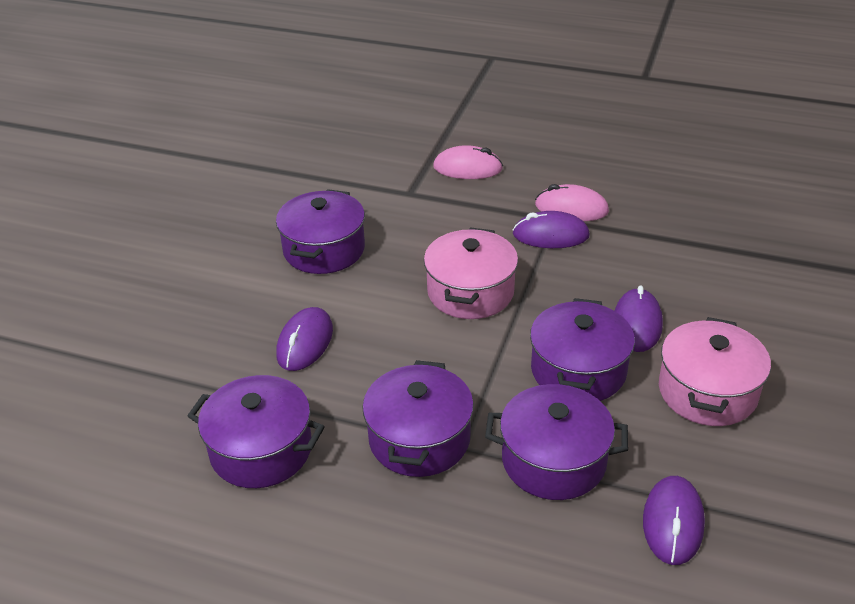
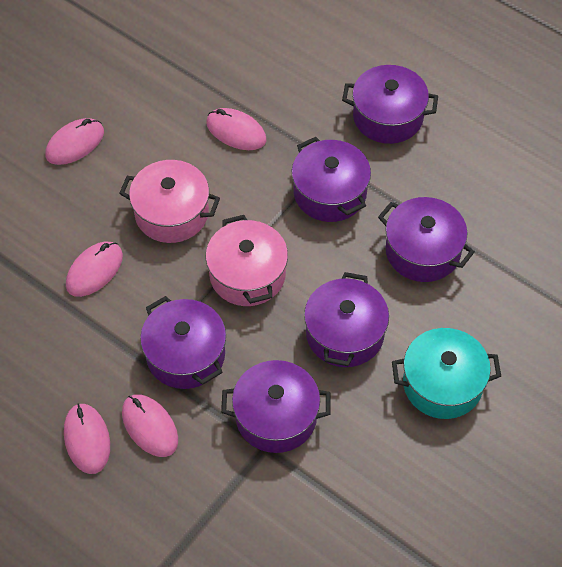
pink mouse: 2 -> 5
purple mouse: 4 -> 0
purple pot: 5 -> 6
turquoise pot: 0 -> 1

